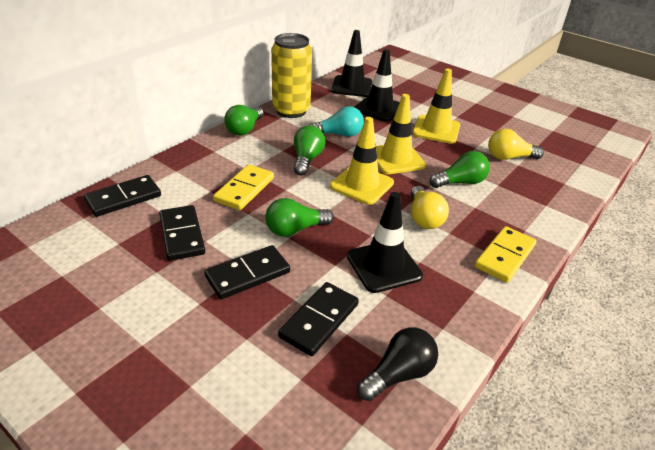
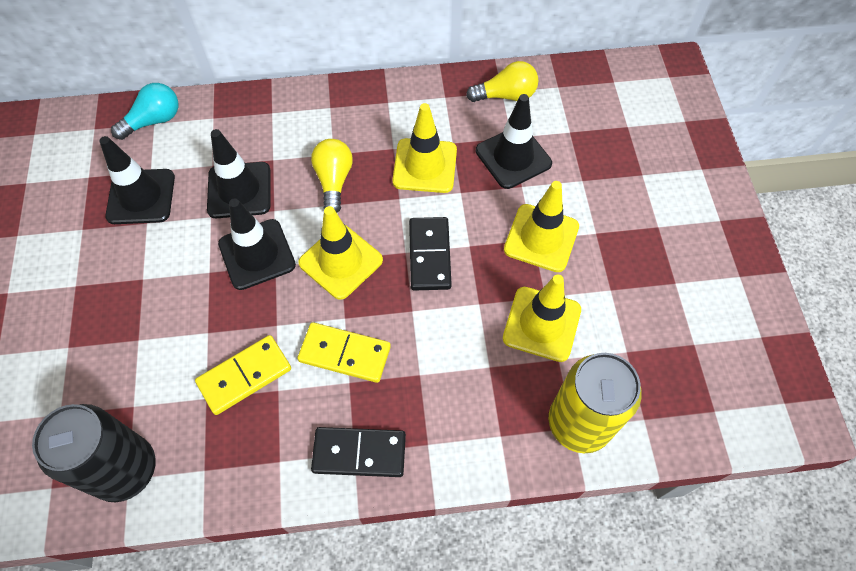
black can: 0 -> 1
black domino: 4 -> 2
black light bulb: 1 -> 0
black traffic cone: 3 -> 4
green light bulb: 4 -> 0
yellow traffic cone: 3 -> 4

